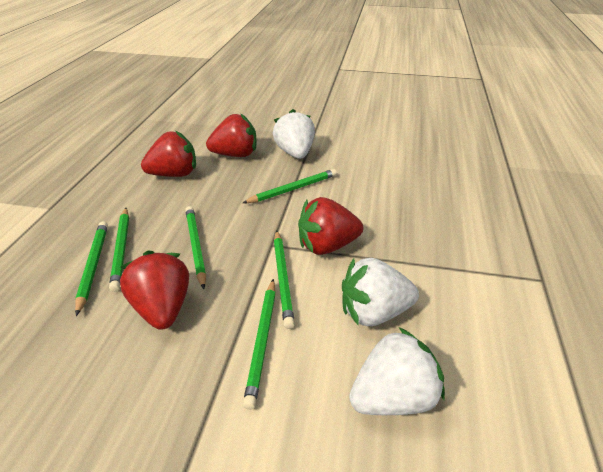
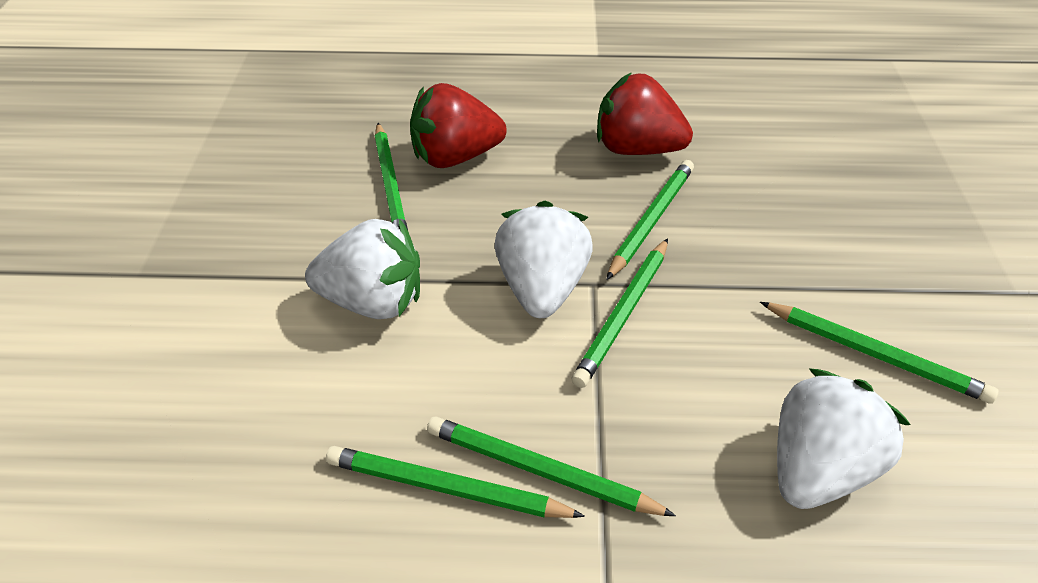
red strawberry: 4 -> 2

